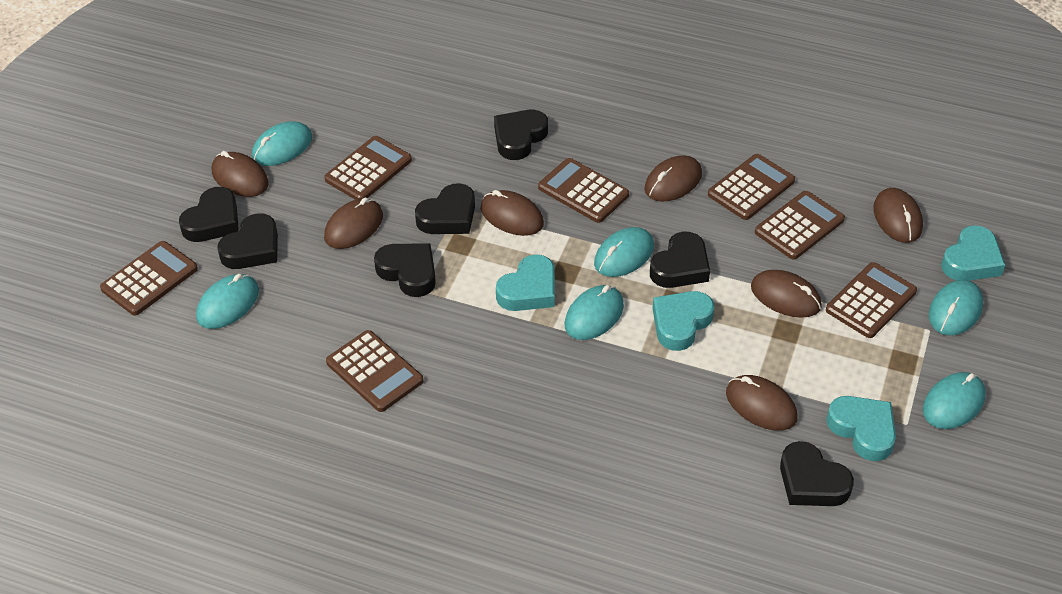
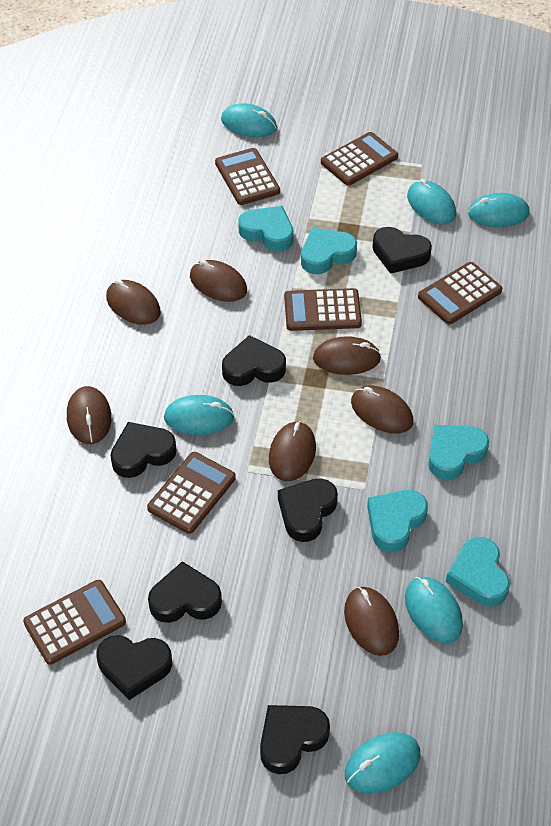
brown calculator: 7 -> 6
turquoise heart: 4 -> 5

